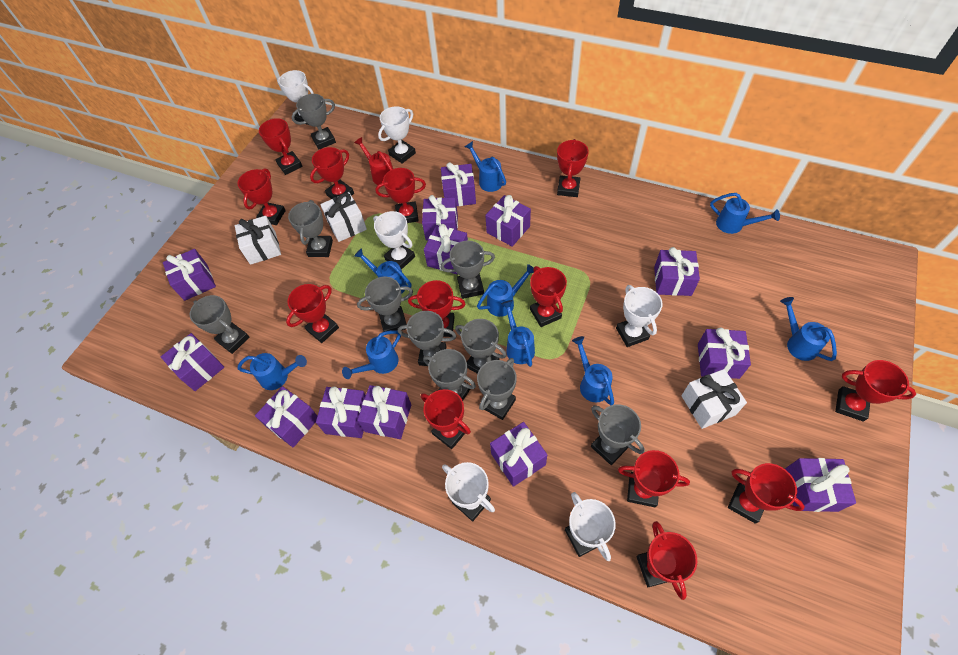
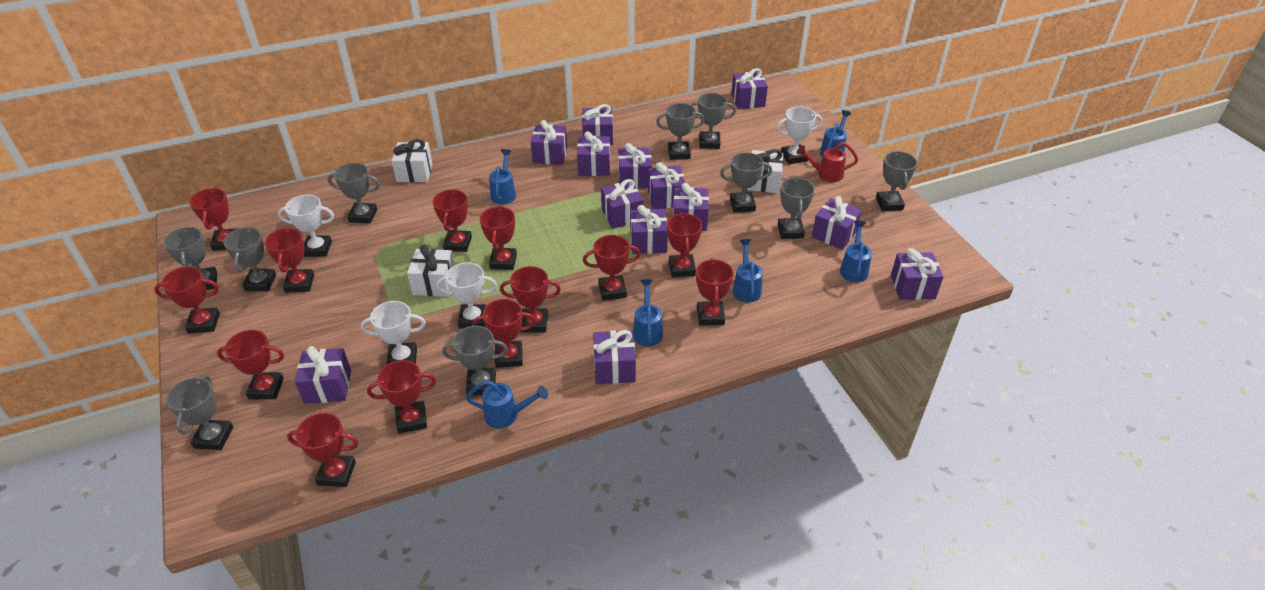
blue watering can: 9 -> 6
white trophy: 6 -> 4

